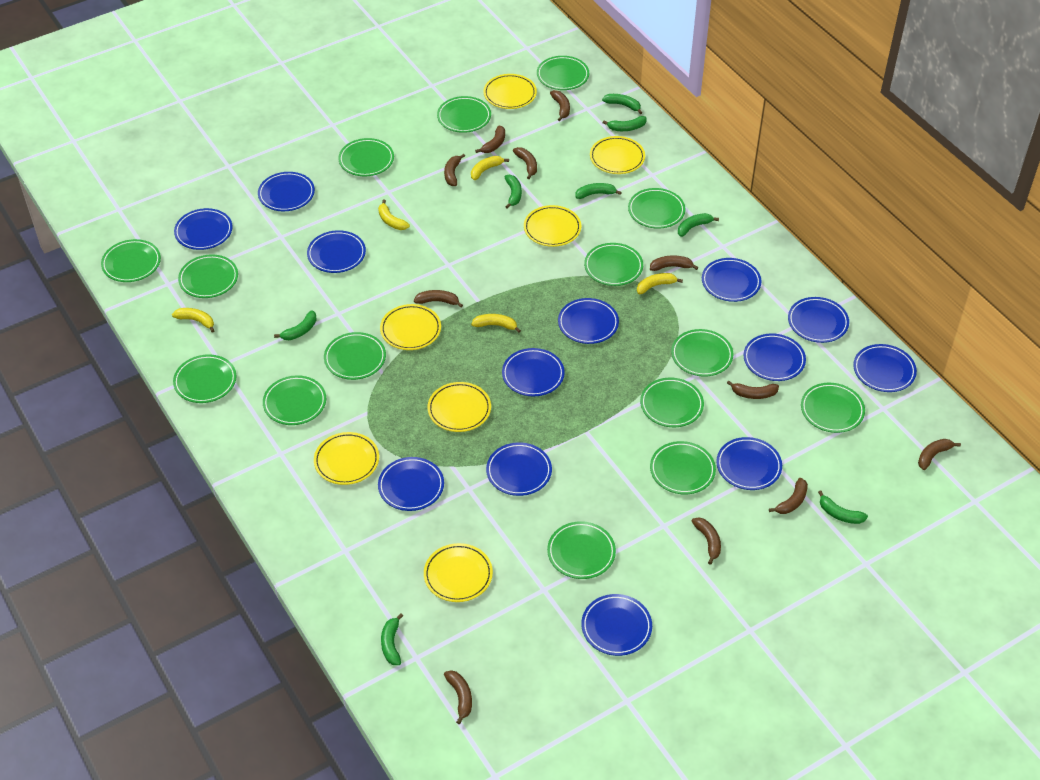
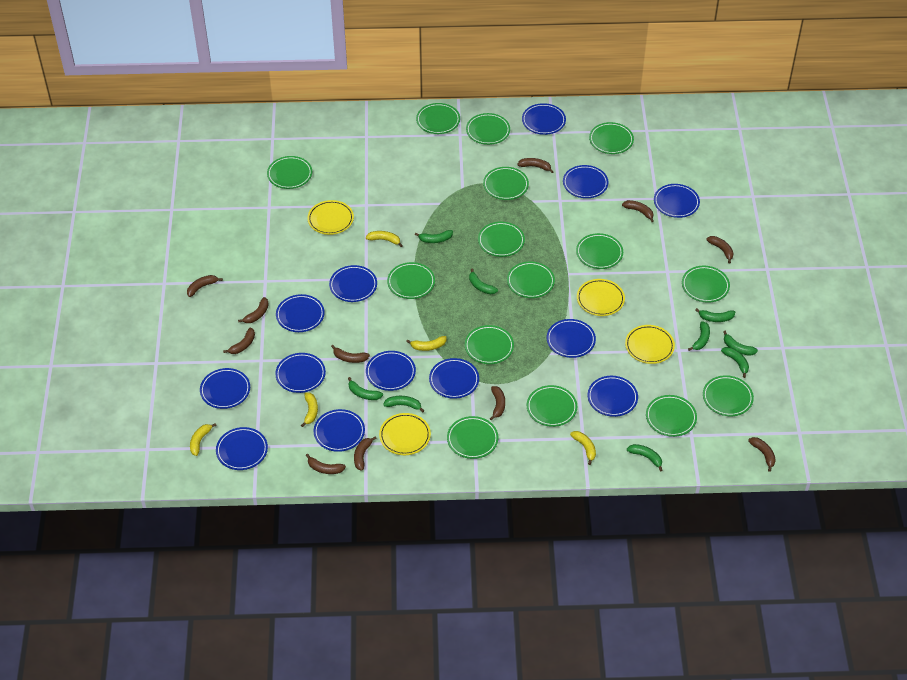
green banana: 8 -> 9
yellow plate: 7 -> 4

